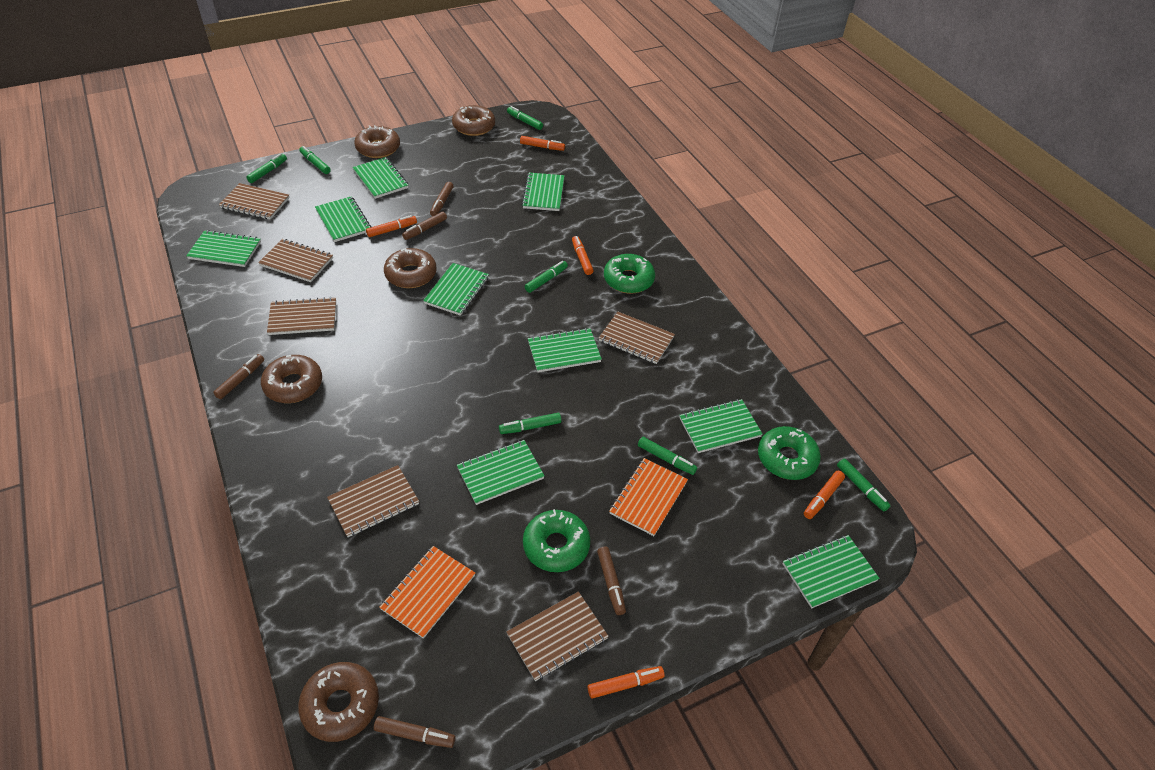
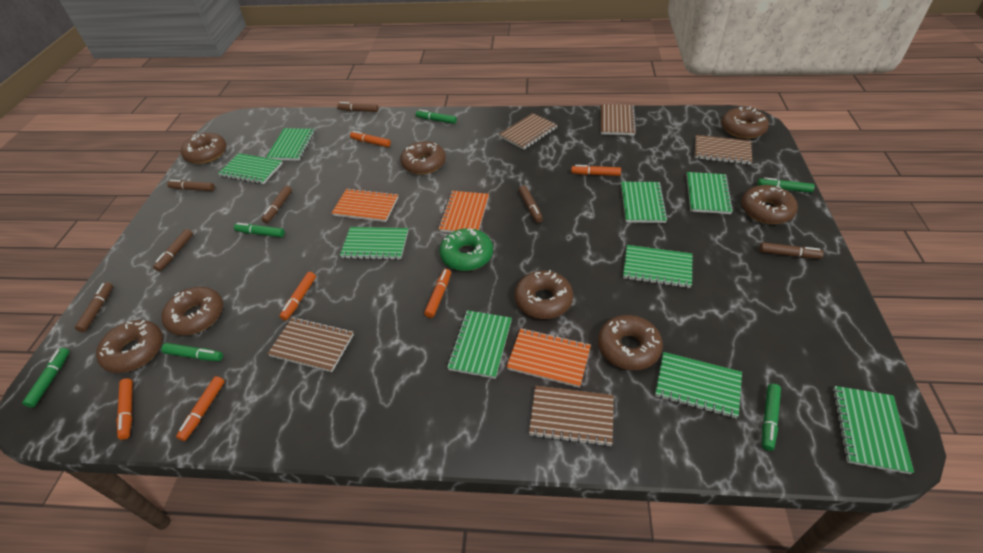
brown donut: 5 -> 8
brown marker: 5 -> 7
brown notebook: 6 -> 5
green donut: 3 -> 1
green marker: 7 -> 6
orange marker: 5 -> 6
orange notebook: 2 -> 3

